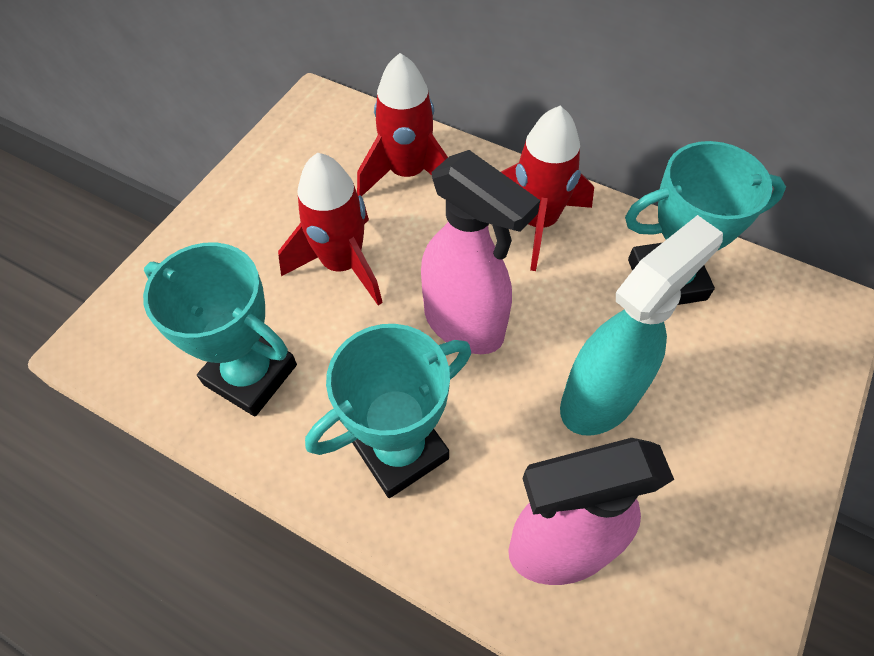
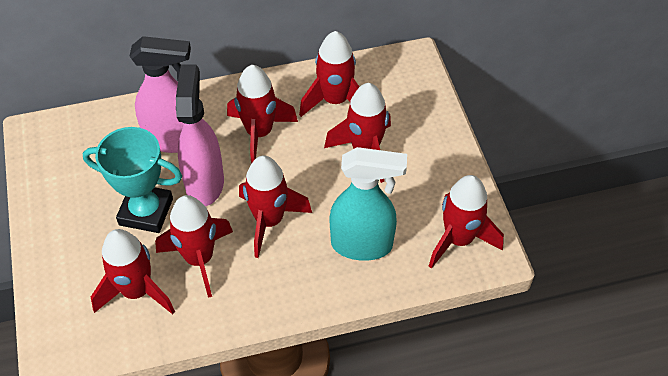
red rocket: 3 -> 7
turquoise trophy: 3 -> 1

